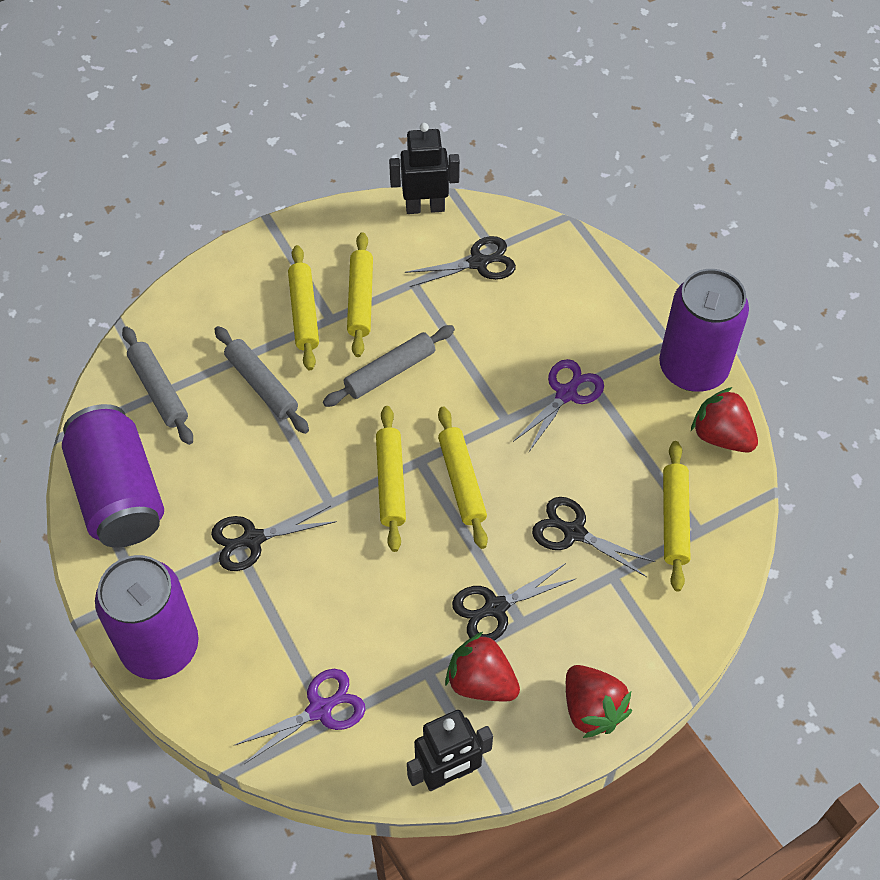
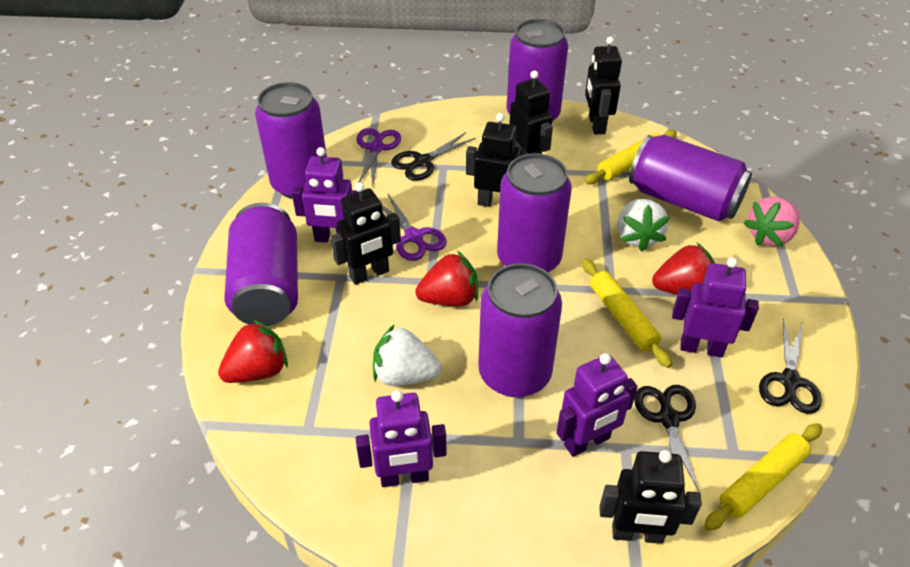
black robot: 2 -> 5
black scissors: 4 -> 3
grey rolling pin: 3 -> 0
pink strawberry: 0 -> 1
purple can: 3 -> 6
purple robot: 0 -> 4
white strawberry: 0 -> 2
yellow rolling pin: 5 -> 3

